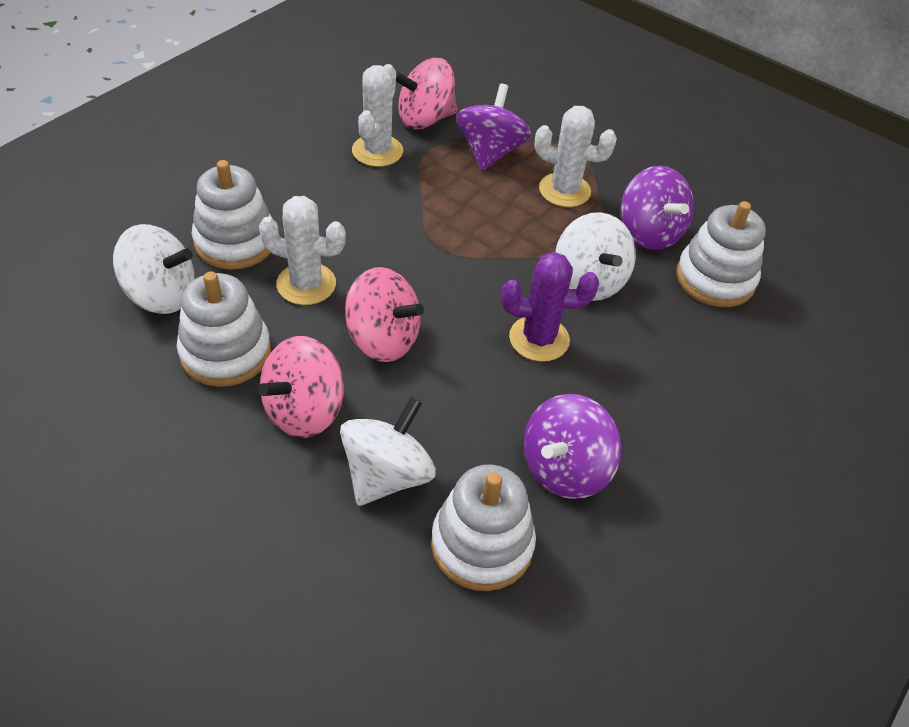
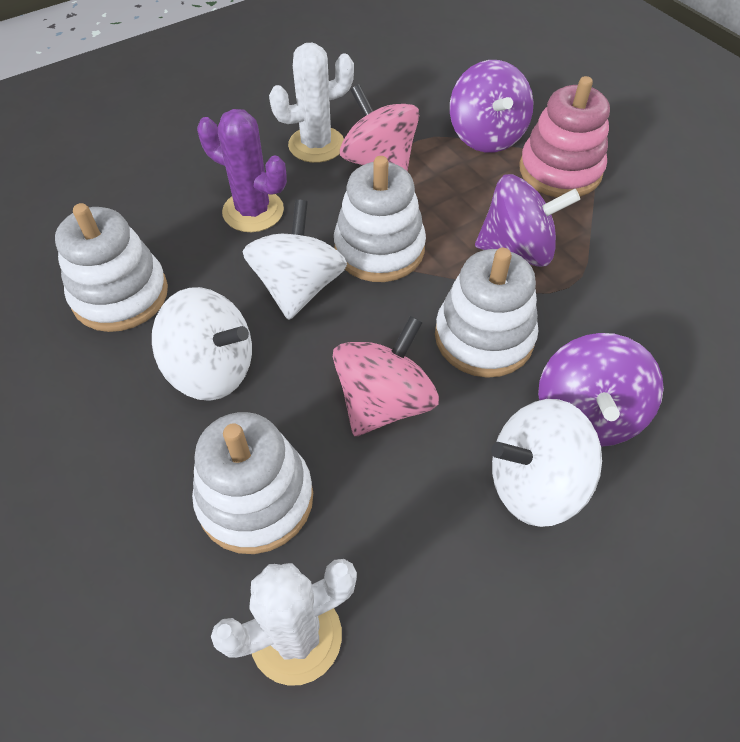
pink spinning top: 3 -> 2
pink stacking toy: 0 -> 1
white cactus: 3 -> 2

